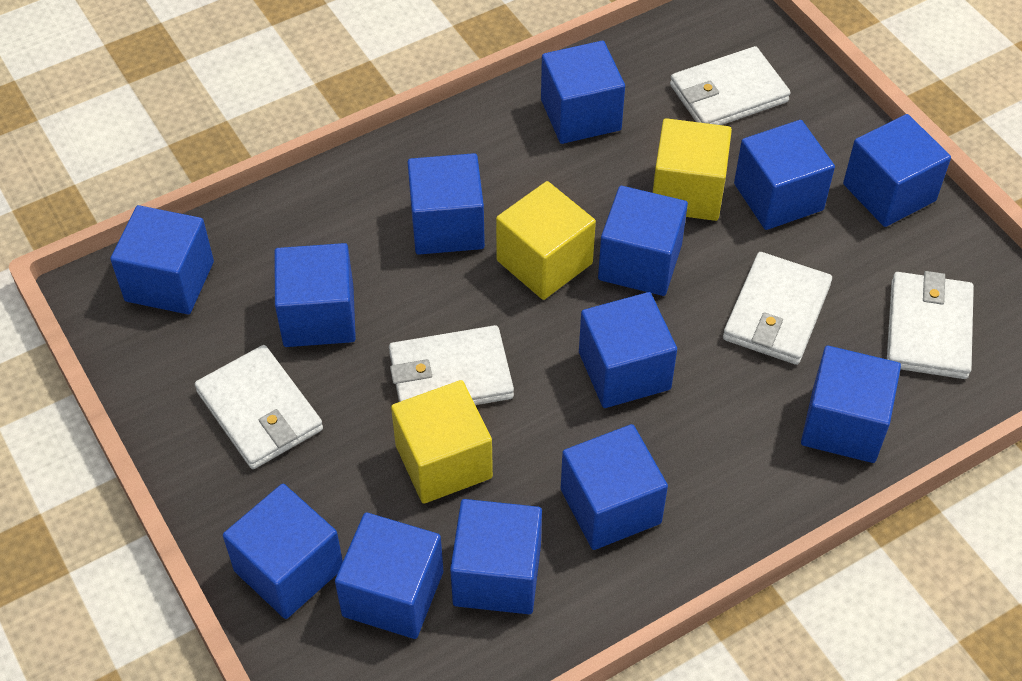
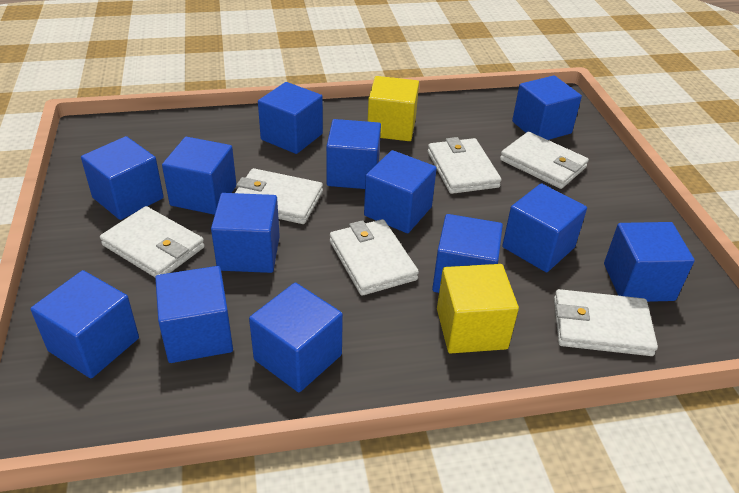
white wallet: 5 -> 6
yellow cube: 3 -> 2

